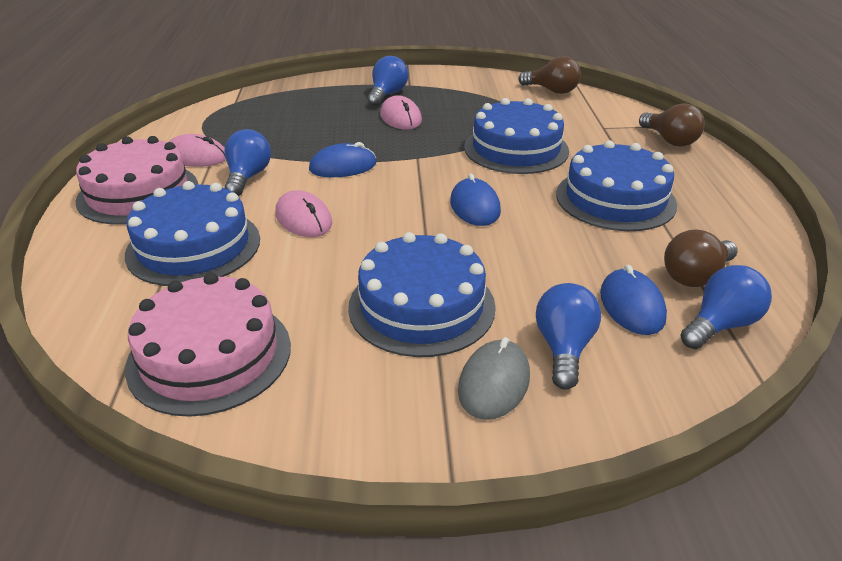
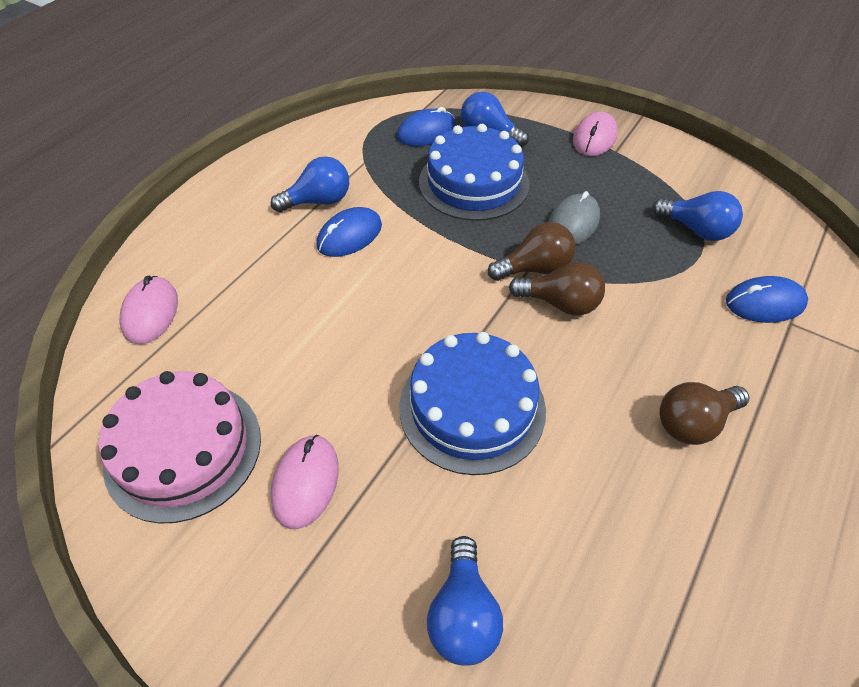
blue cake: 4 -> 2
pink cake: 2 -> 1

